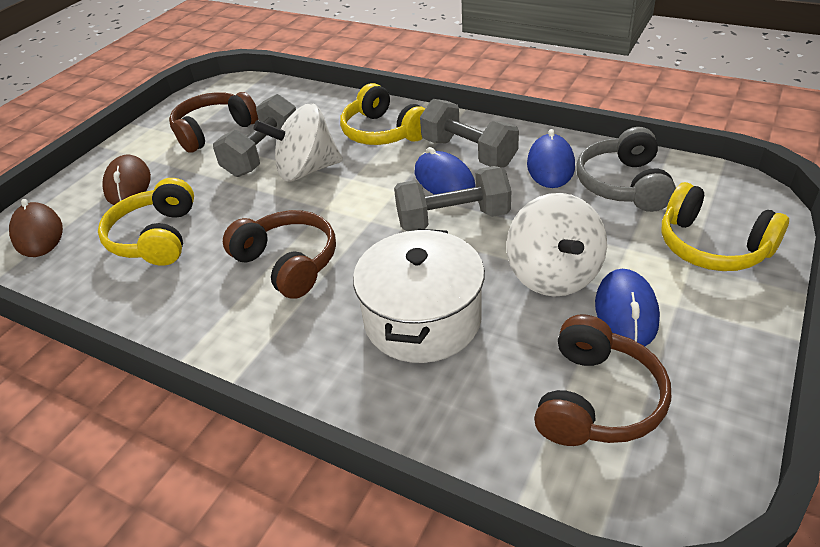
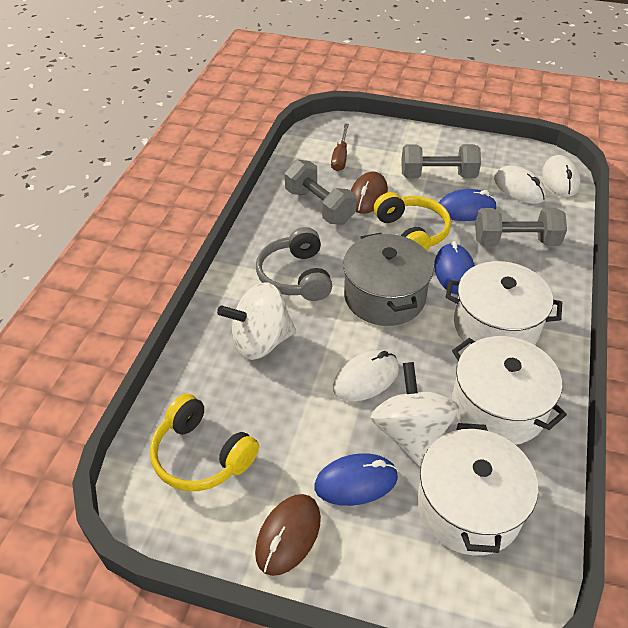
brown headphones: 3 -> 0
brown screwdriver: 0 -> 1
grey pot: 0 -> 1
white mouse: 0 -> 3
white pot: 1 -> 3
yellow headphones: 3 -> 2

